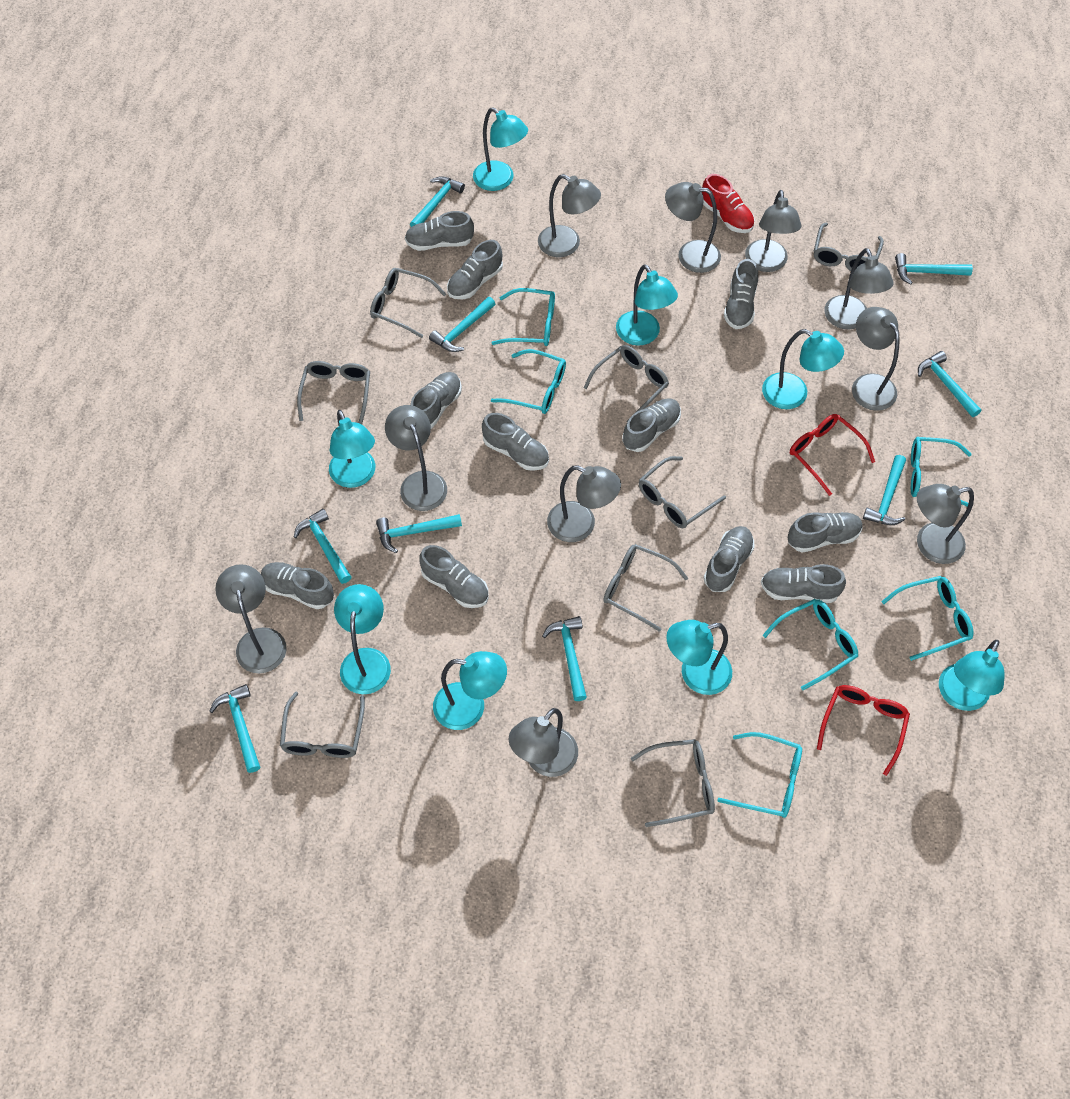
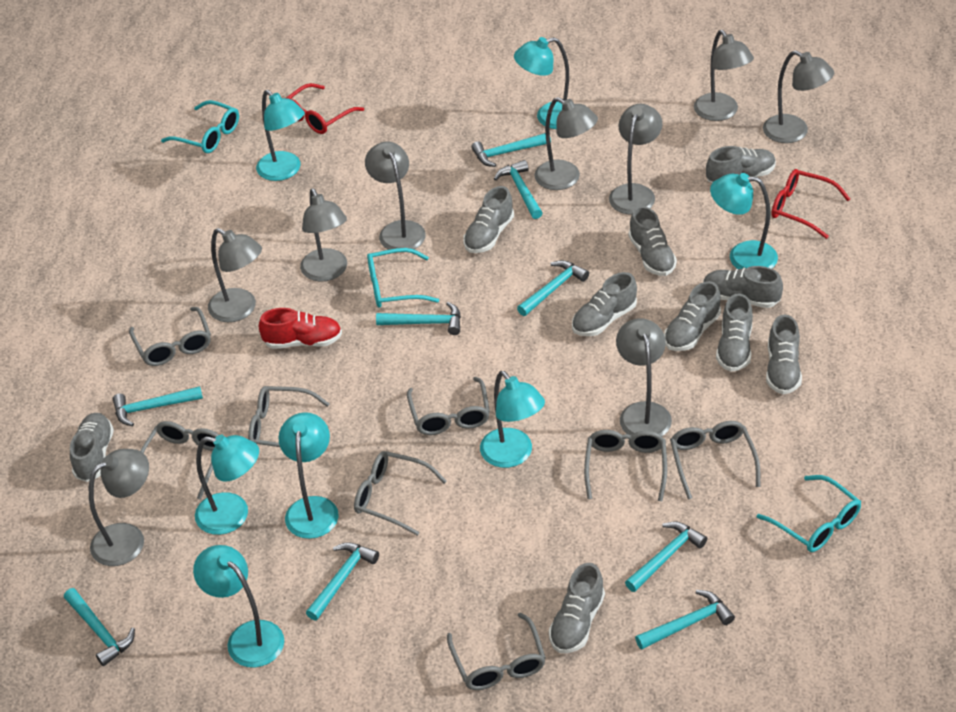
grey lamp: 10 -> 9
grey shoe: 11 -> 10
turquoise glasses: 6 -> 3
turquoise lamp: 8 -> 7

